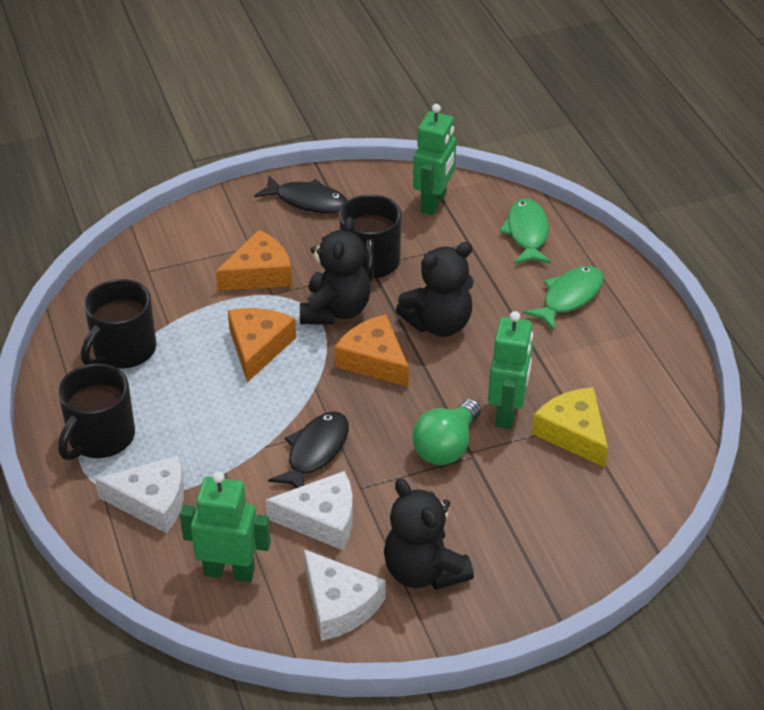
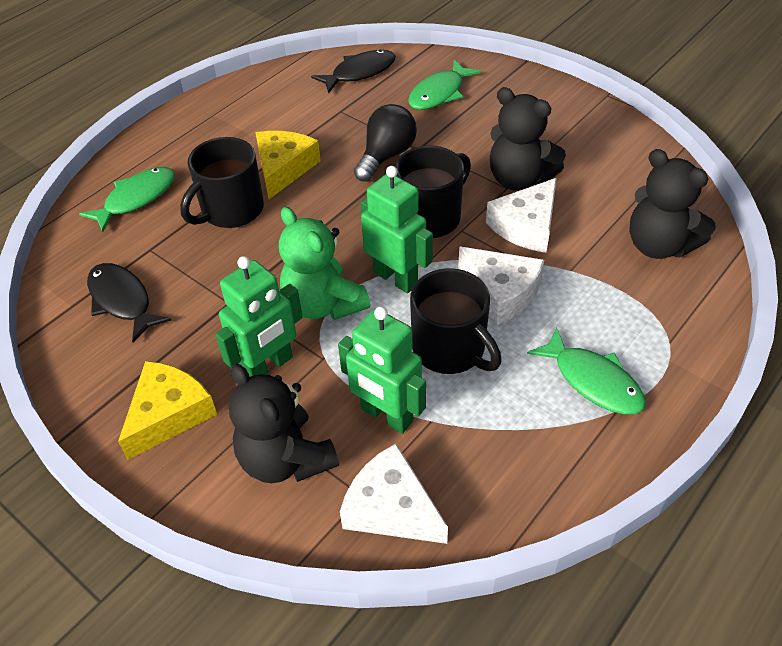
black light bulb: 0 -> 1
green fish: 2 -> 3
green light bulb: 1 -> 0
green teddy bear: 0 -> 1
orange cheese: 3 -> 0
yellow cheese: 1 -> 2

